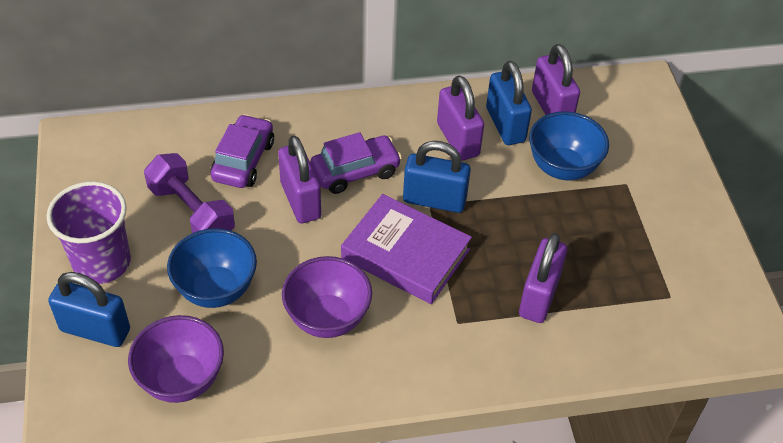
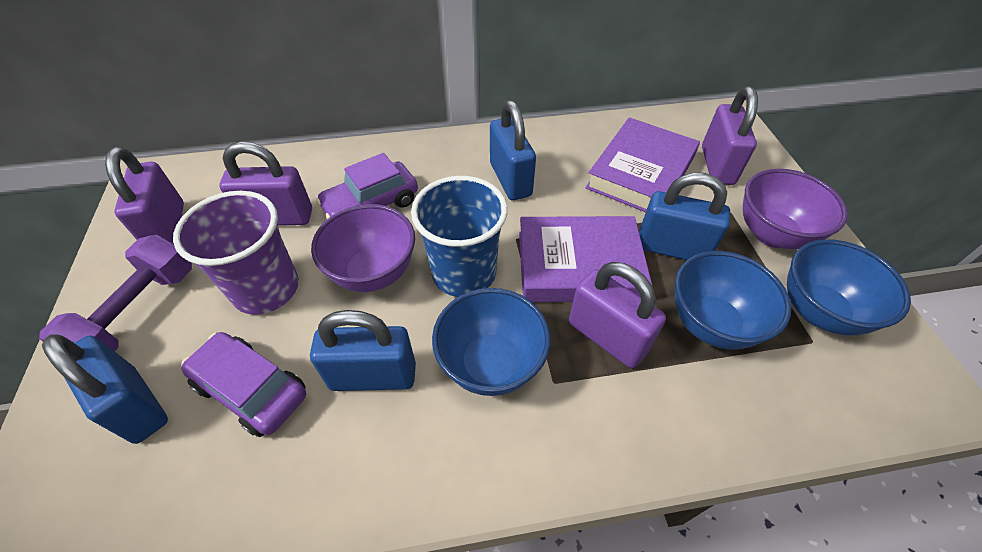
blue bowl: 2 -> 3
blue cup: 0 -> 1
blue padlock: 3 -> 4
purple book: 1 -> 2

